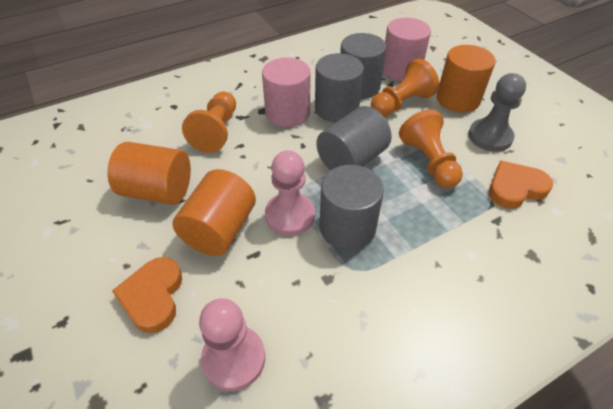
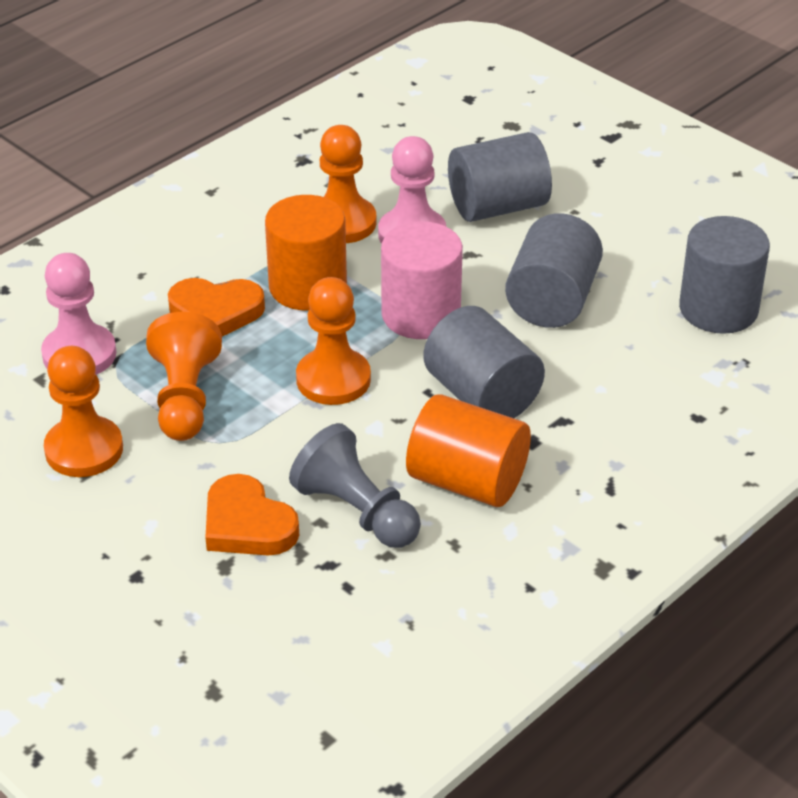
orange cylinder: 3 -> 2
orange pawn: 3 -> 4
pink cylinder: 2 -> 1

